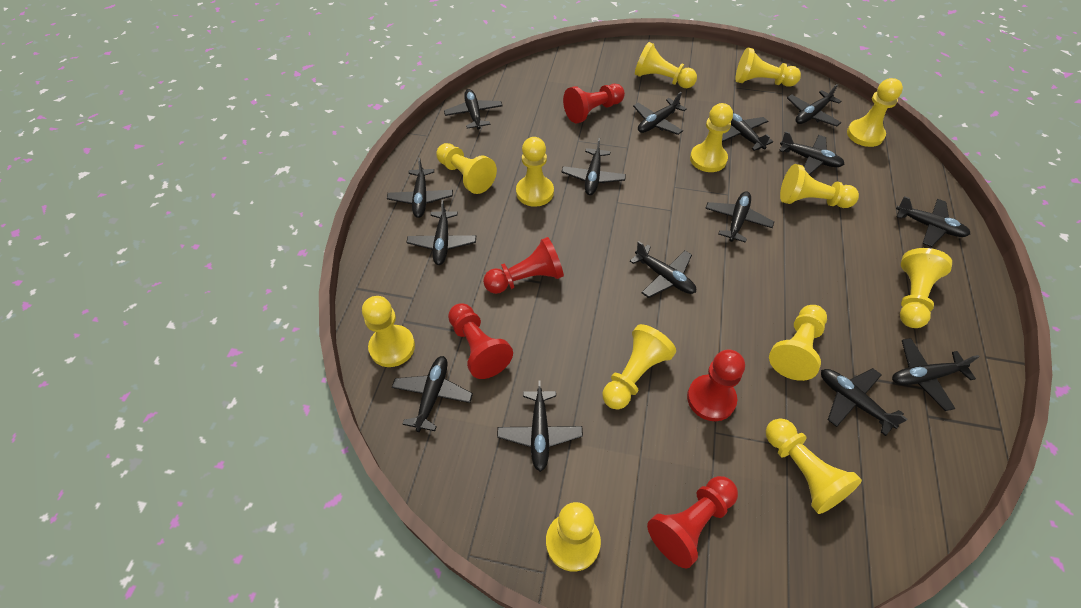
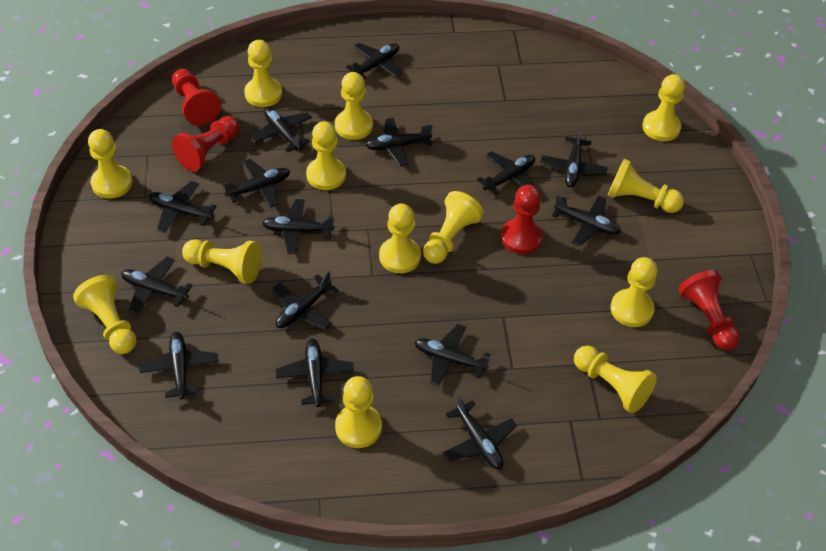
red pawn: 5 -> 4

